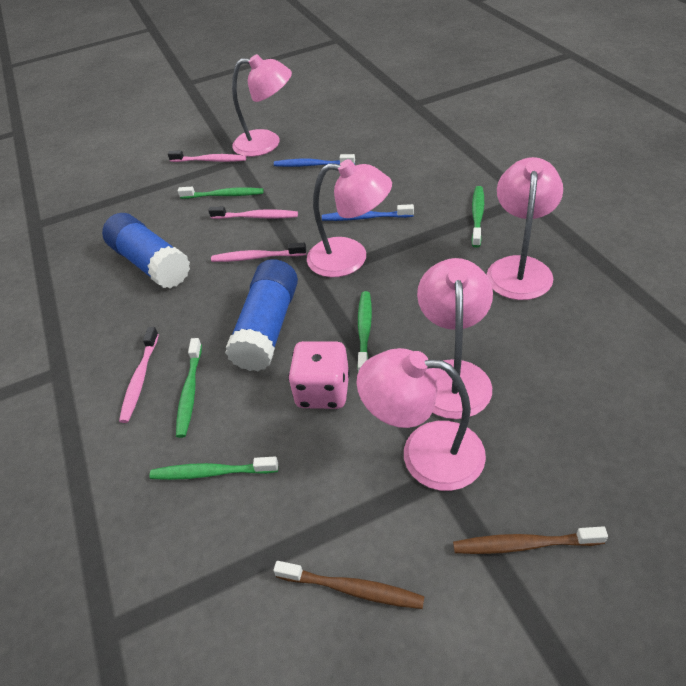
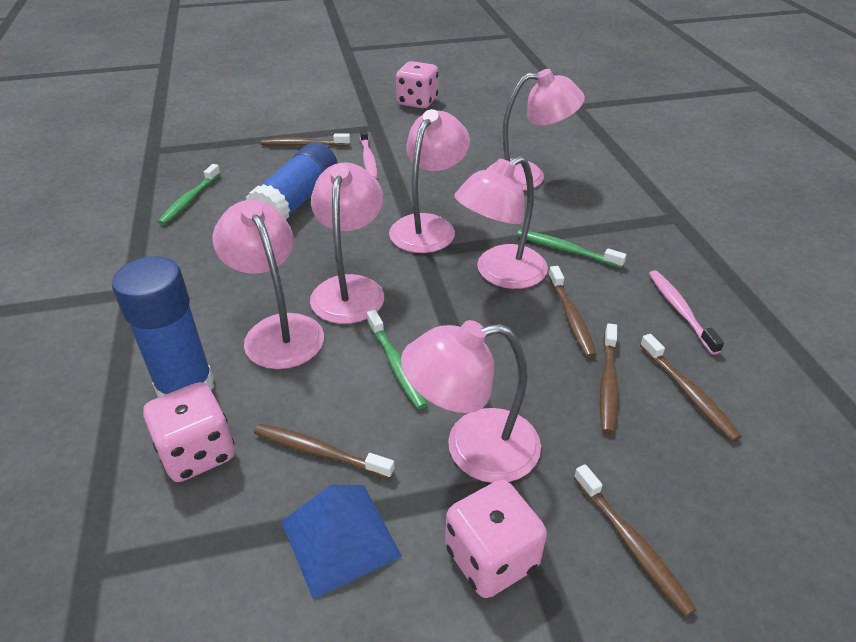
blue pyramid: 0 -> 1
blue toothbrush: 2 -> 0
brown toothbrush: 2 -> 6
green toothbrush: 5 -> 3
pink dice: 1 -> 3
pink lamp: 5 -> 6
pink toothbrush: 4 -> 2

